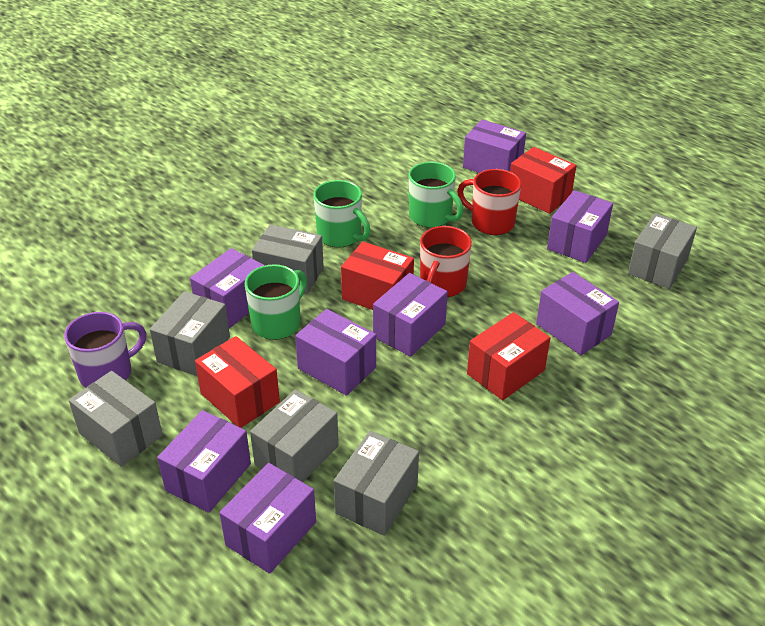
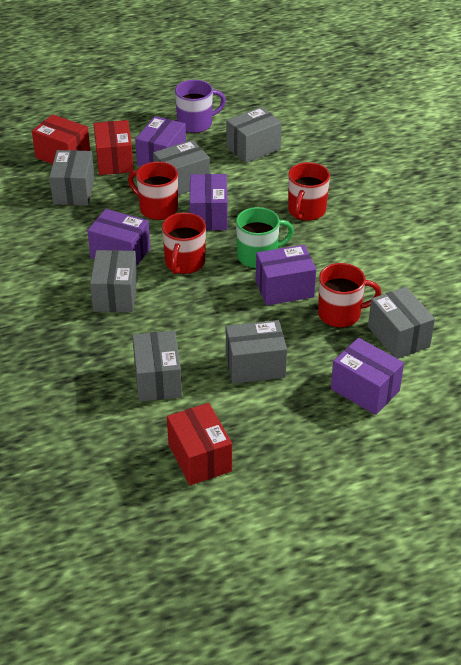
green mug: 3 -> 1
grey box: 6 -> 7
purple box: 8 -> 5
red box: 4 -> 3
red mug: 2 -> 4

